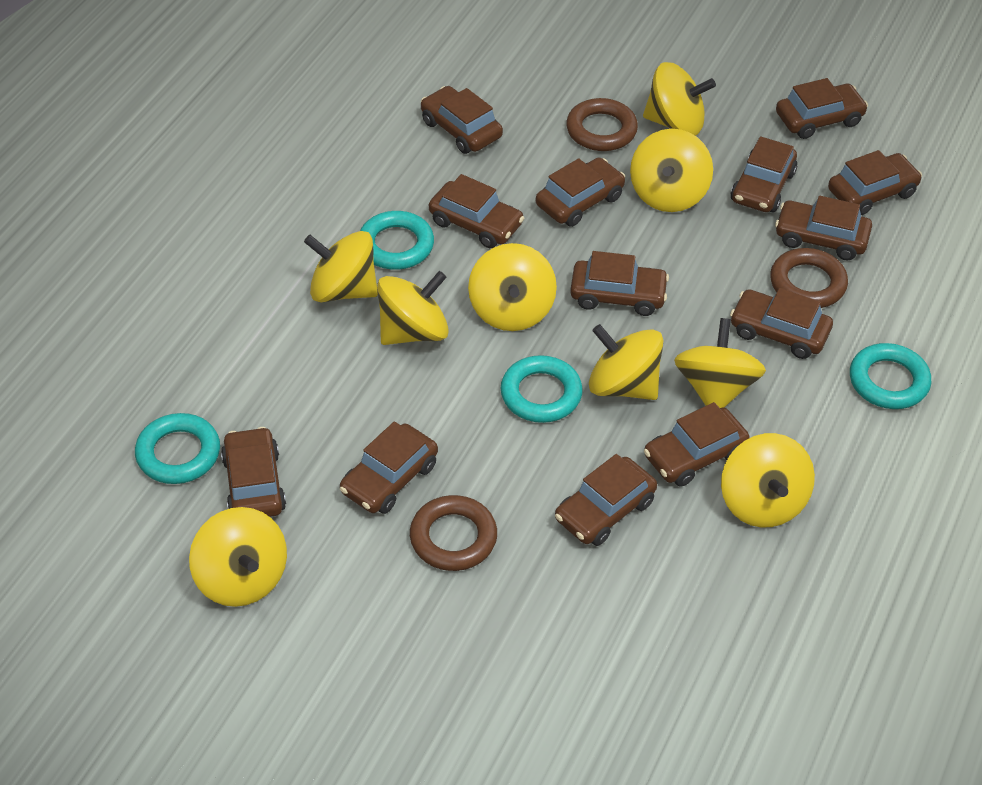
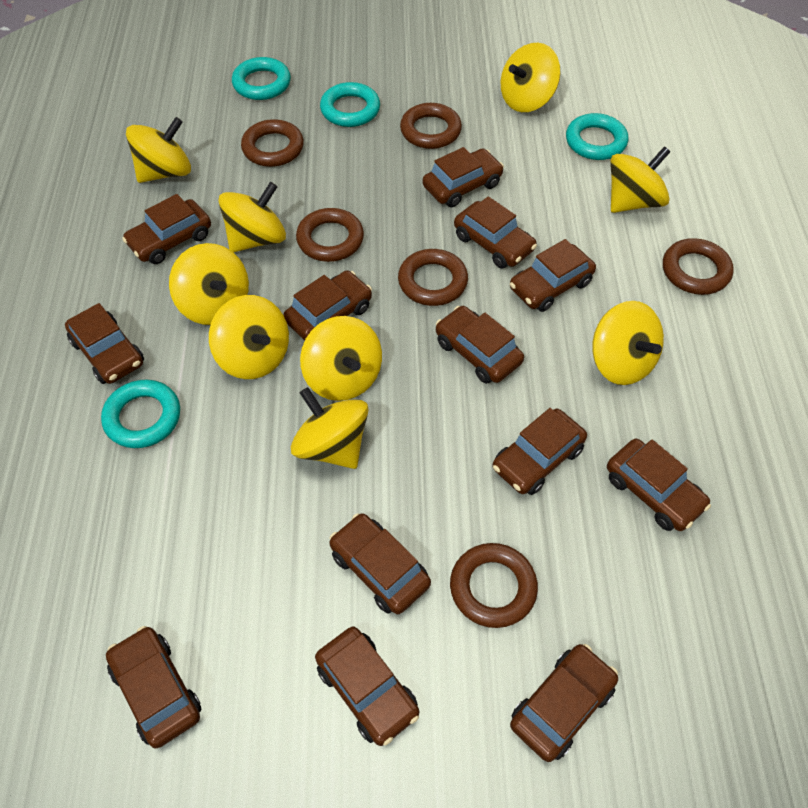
brown ring: 3 -> 6

